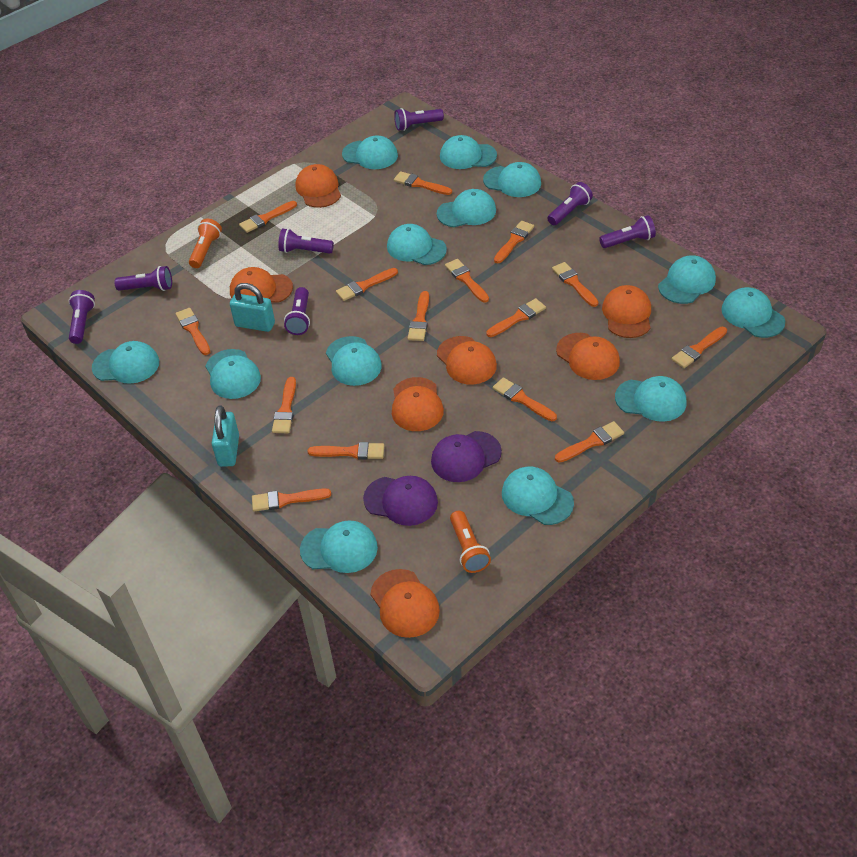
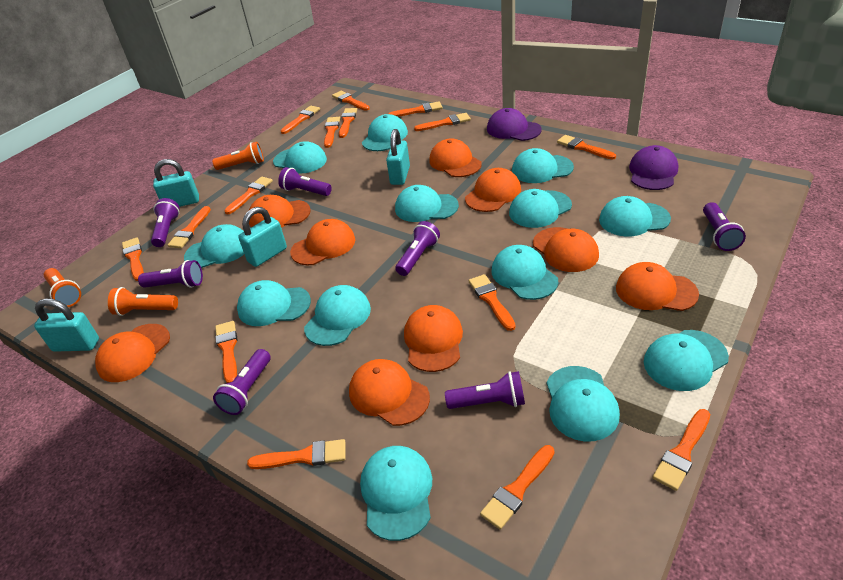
orange cap: 7 -> 9
orange flashlight: 2 -> 3
turquoise padlock: 2 -> 4

